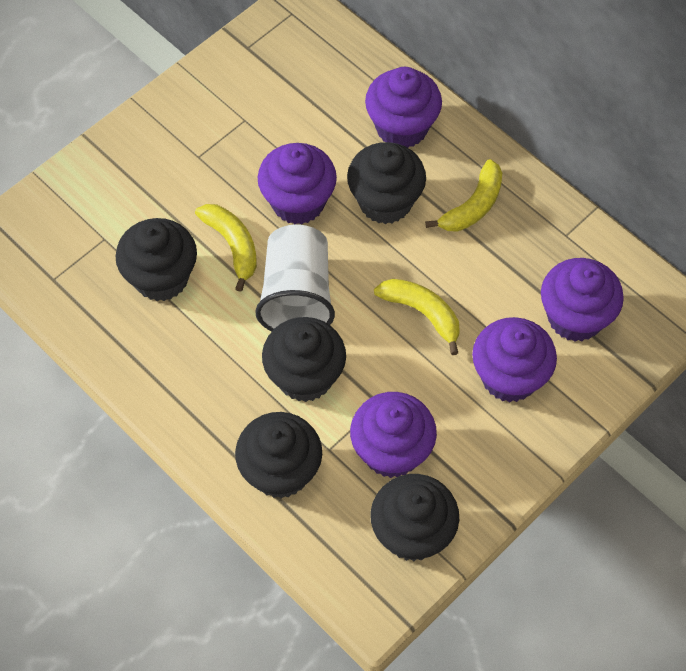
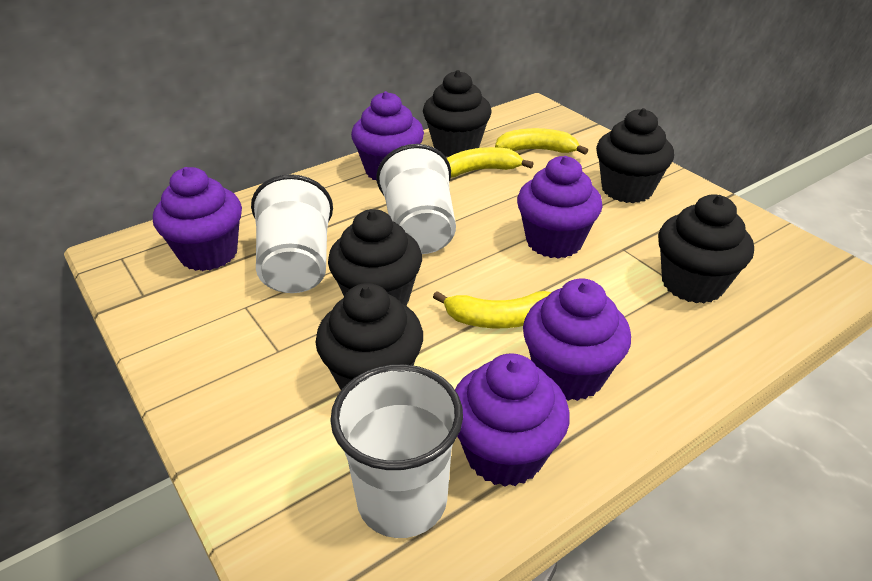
white cup: 1 -> 3

